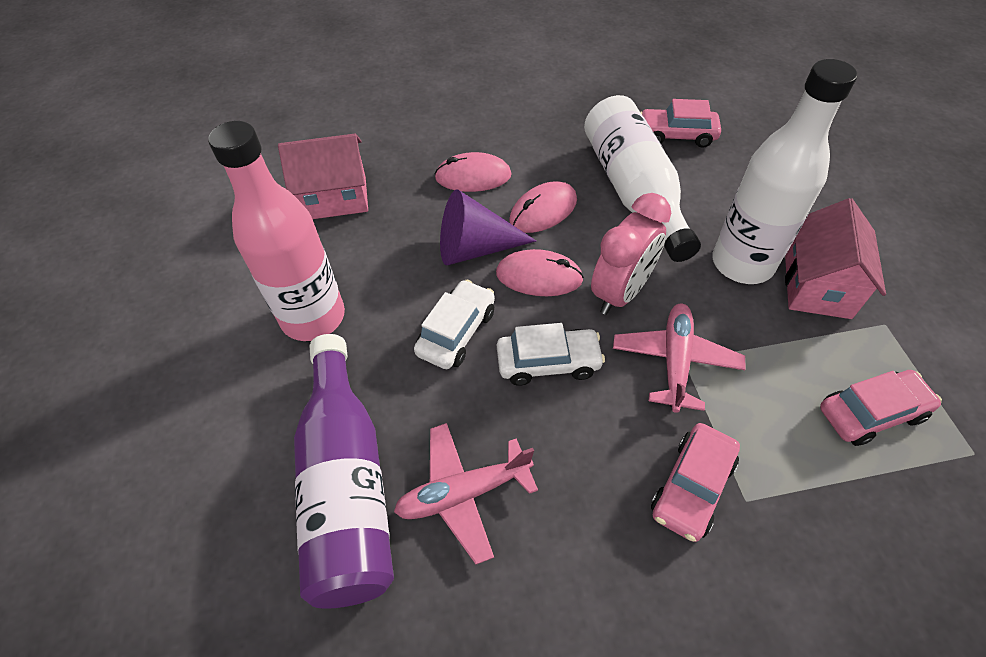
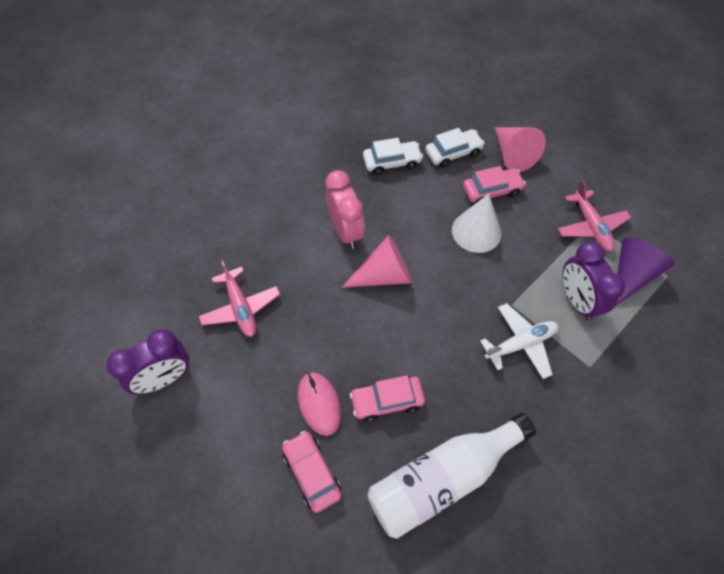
pink bottle: 1 -> 0
pink cone: 0 -> 2
pink house: 2 -> 0
pink mouse: 3 -> 1
purple bottle: 1 -> 0
purple clock: 0 -> 2
white bottle: 2 -> 1
white cone: 0 -> 1
white plane: 0 -> 1

